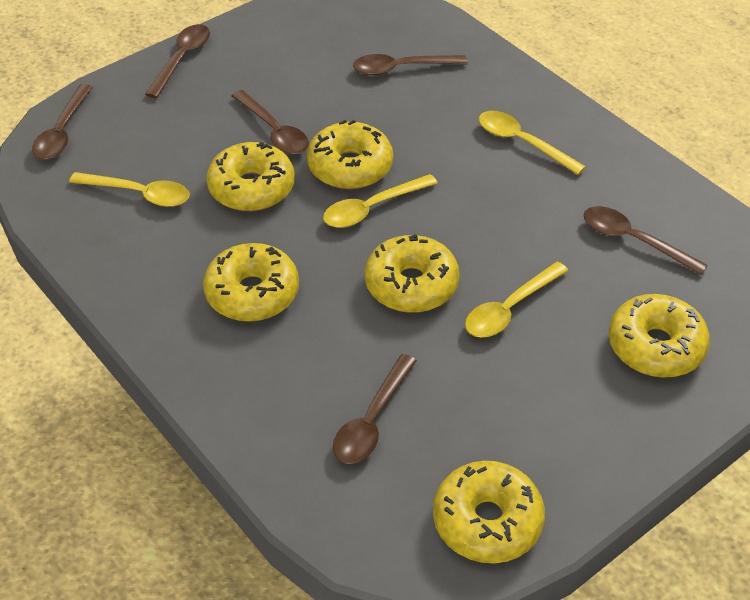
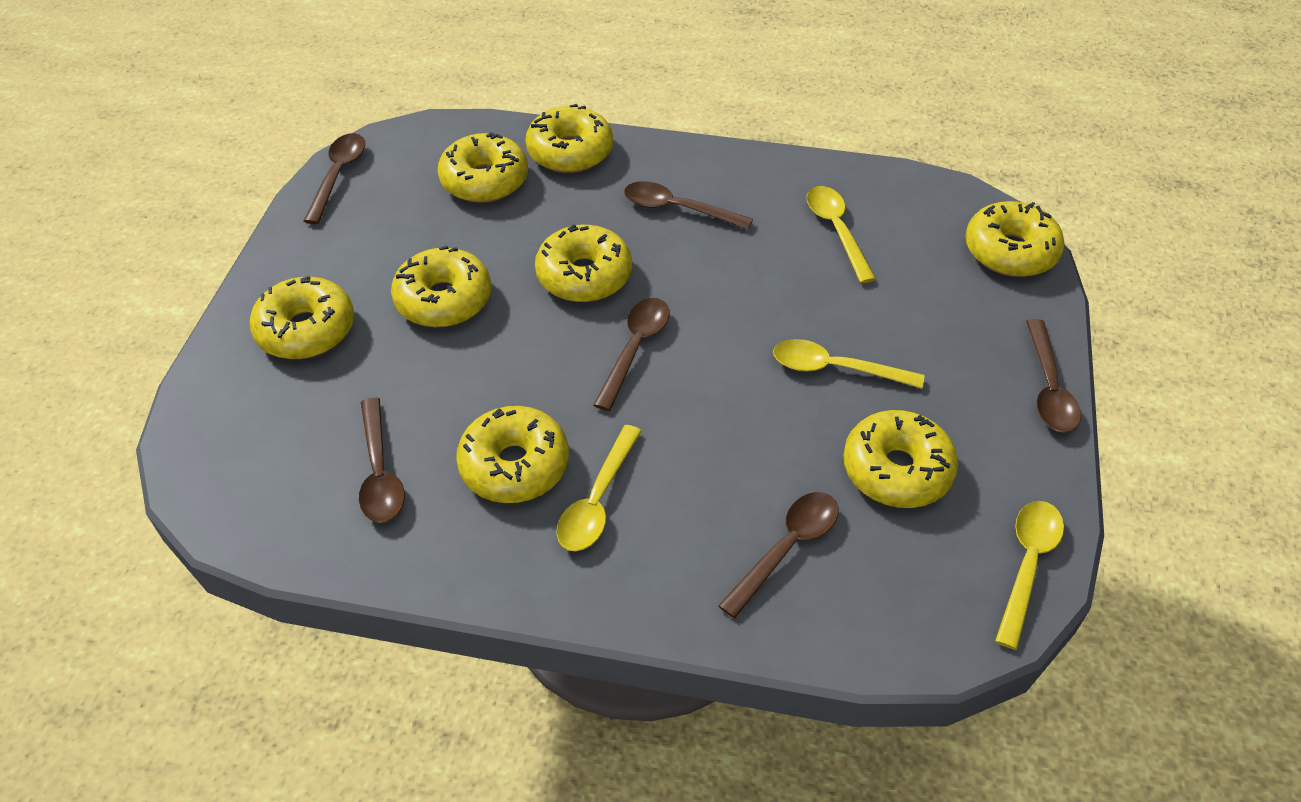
yellow donut: 6 -> 8

